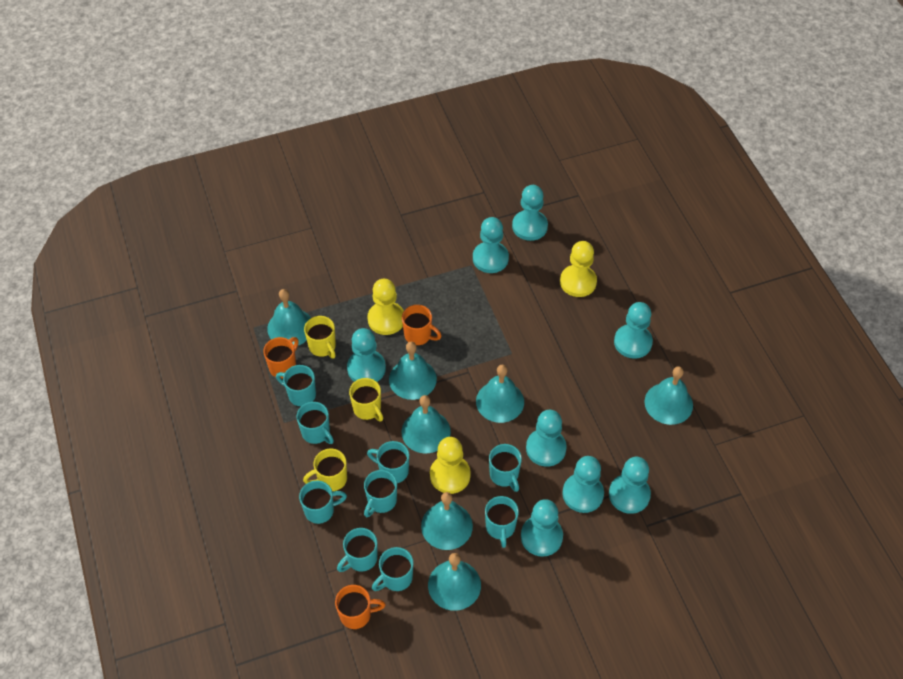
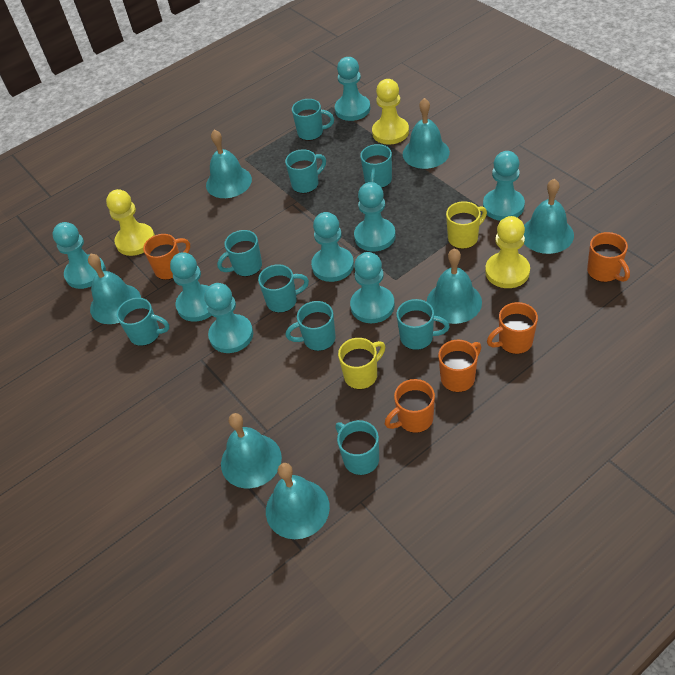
orange mug: 3 -> 5
yellow mug: 3 -> 2

